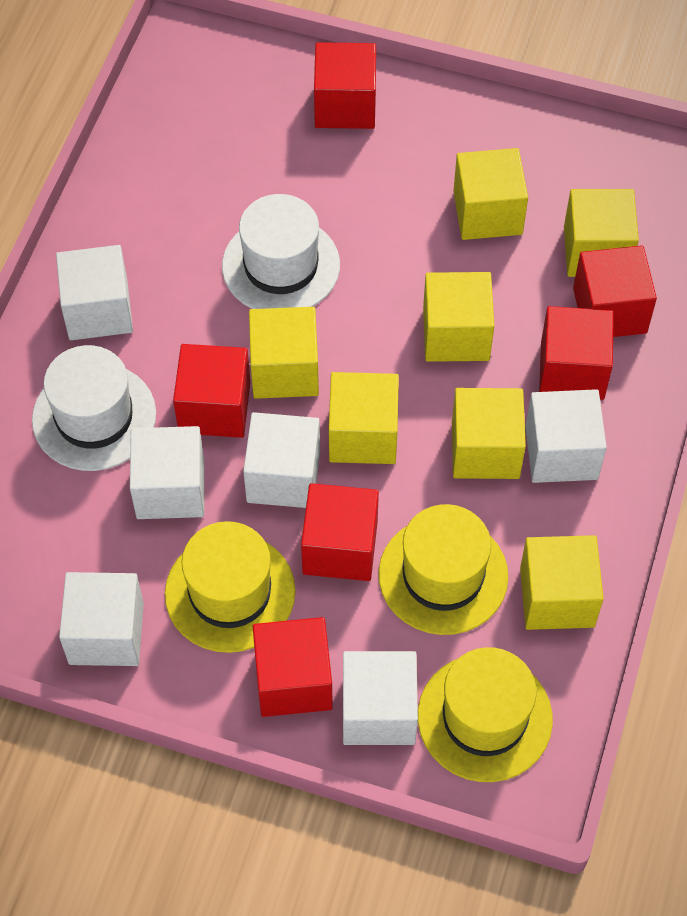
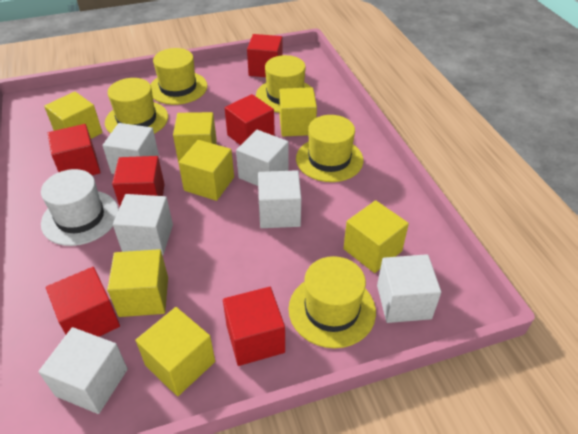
white hat: 2 -> 1
yellow hat: 3 -> 5

